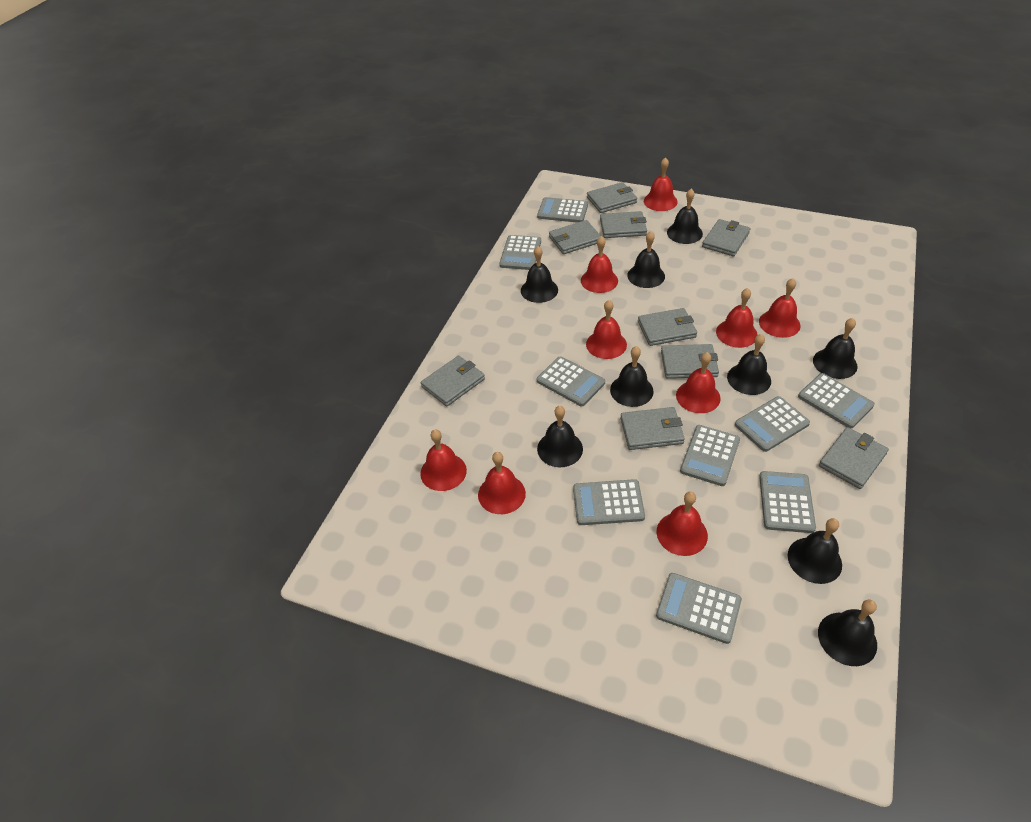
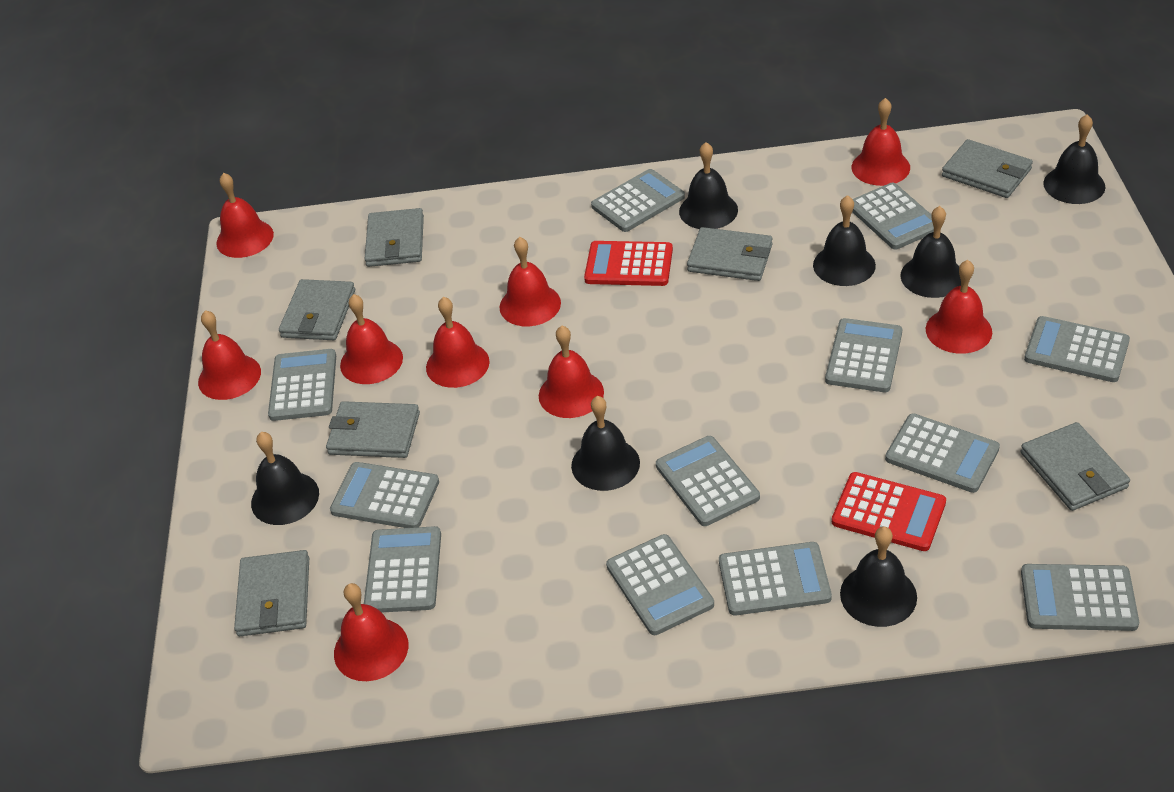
black bell: 9 -> 7
grey calculator: 9 -> 12
grey wallet: 9 -> 7
red calculator: 0 -> 2

